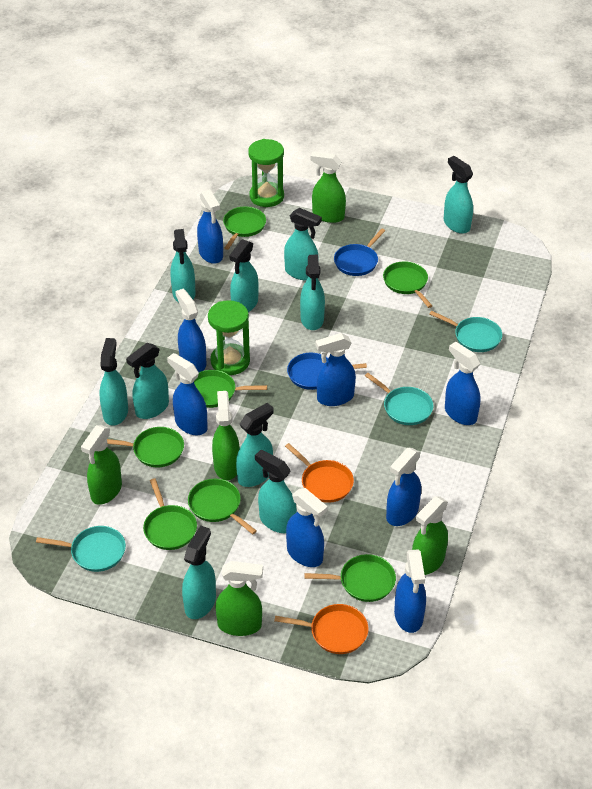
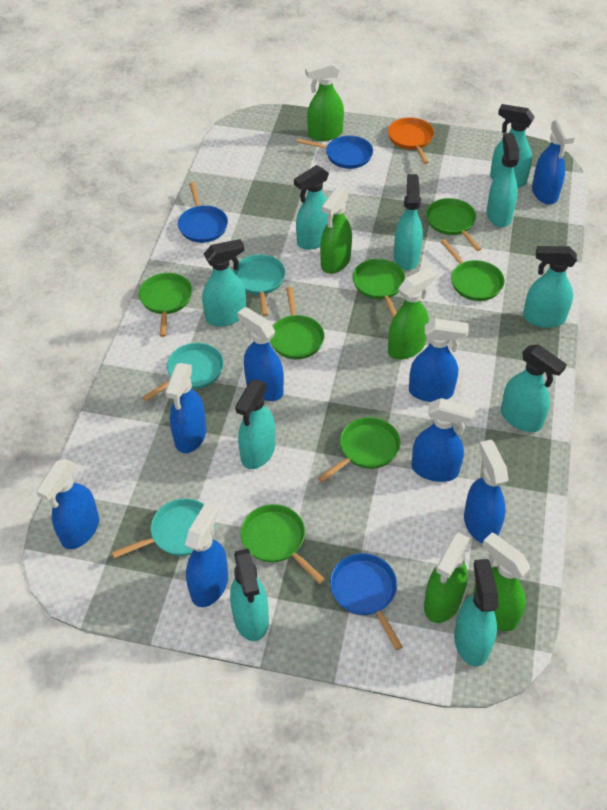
blue pan: 2 -> 3
green hourglass: 2 -> 0
orange pan: 2 -> 1

